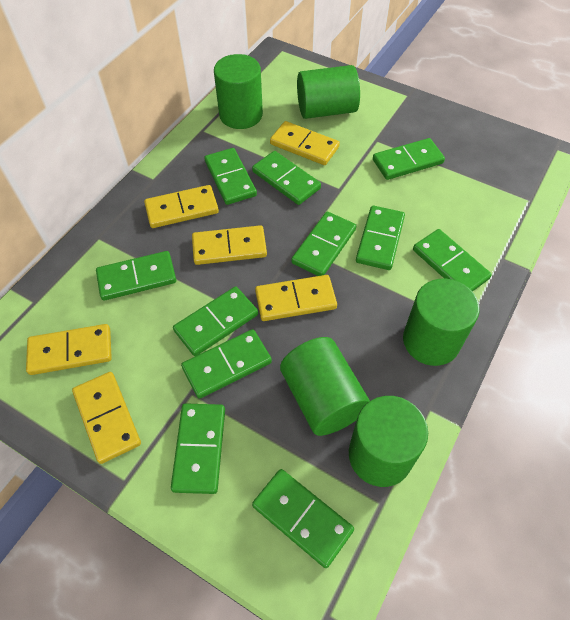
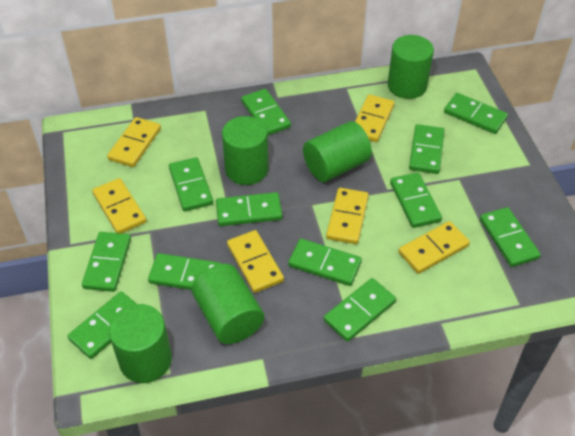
green domino: 11 -> 12

